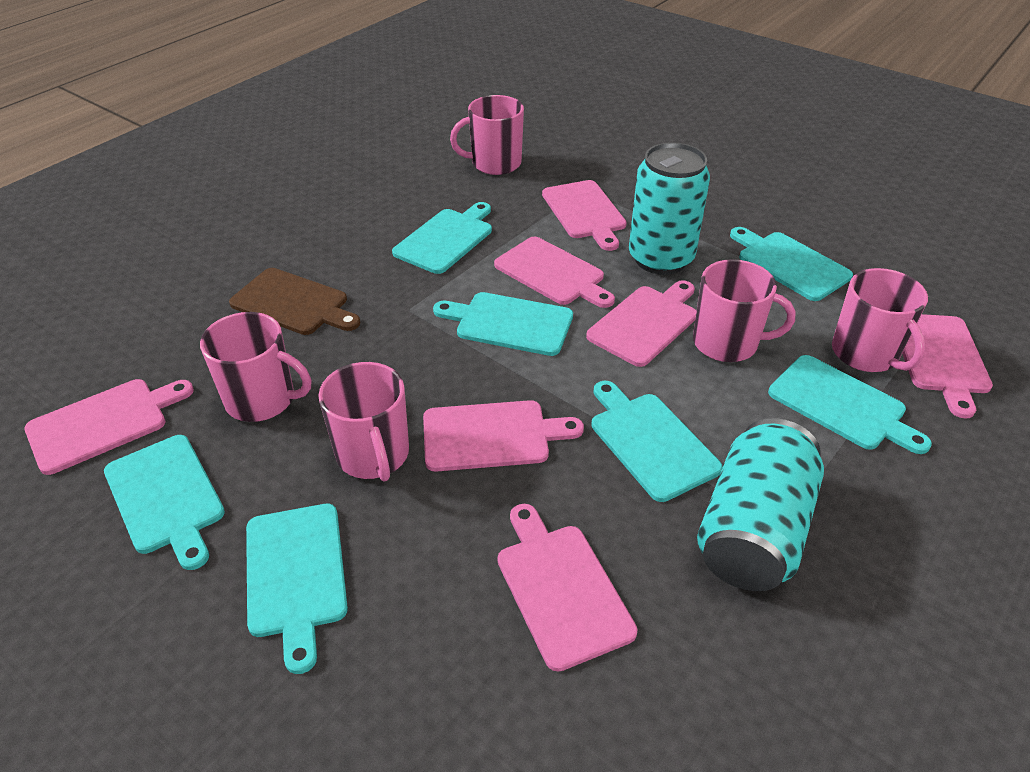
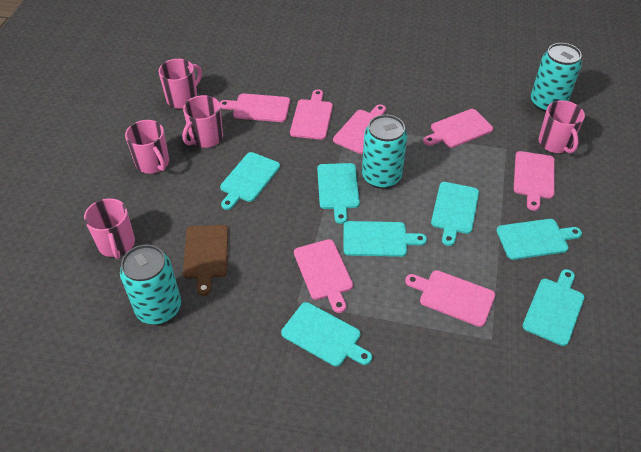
turquoise can: 2 -> 3

